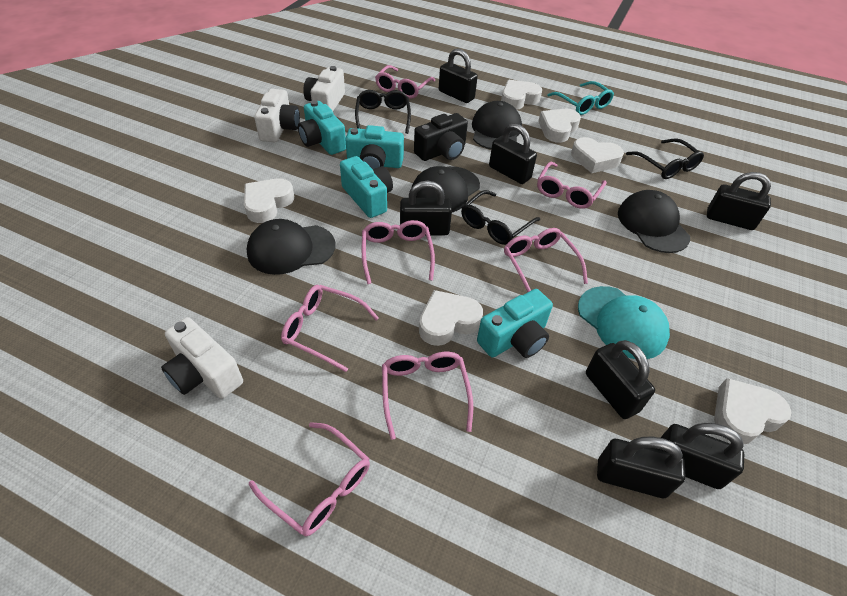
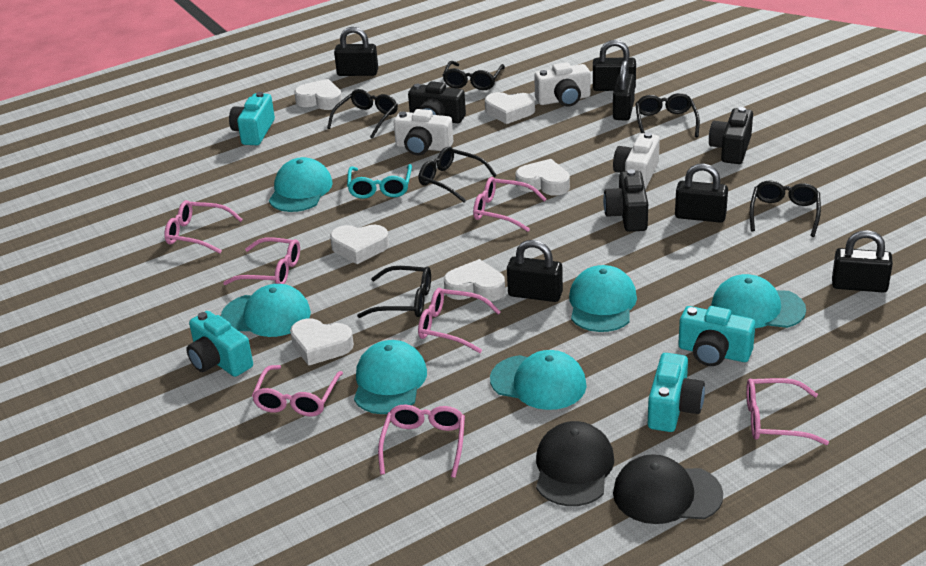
black camera: 1 -> 3
black cap: 4 -> 2
black glasses: 3 -> 6
black padlock: 7 -> 6
turquoise cap: 1 -> 6

